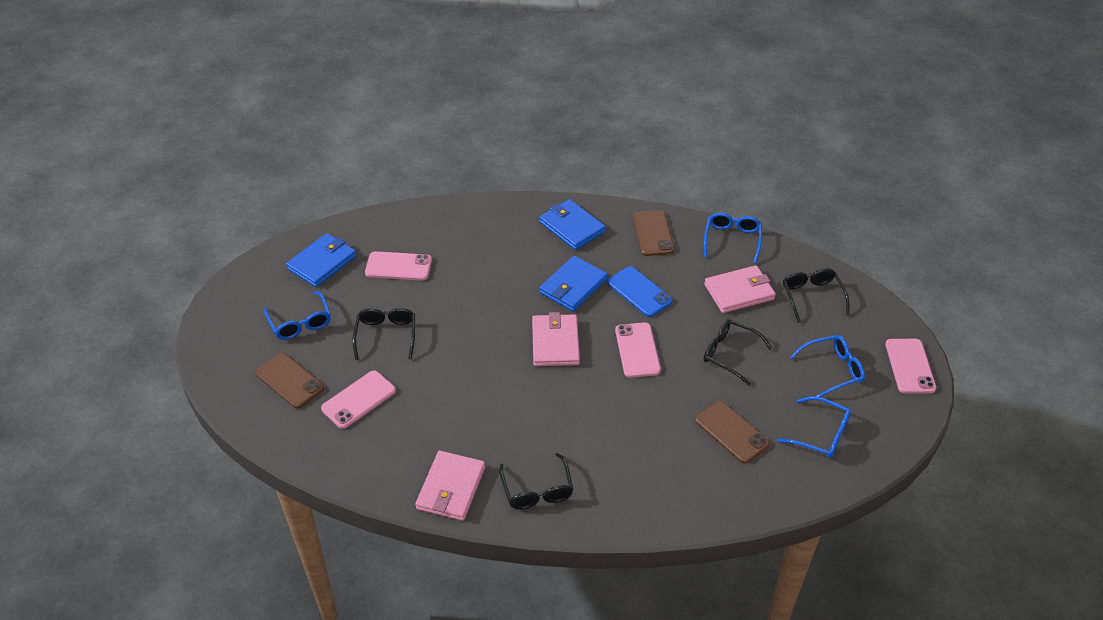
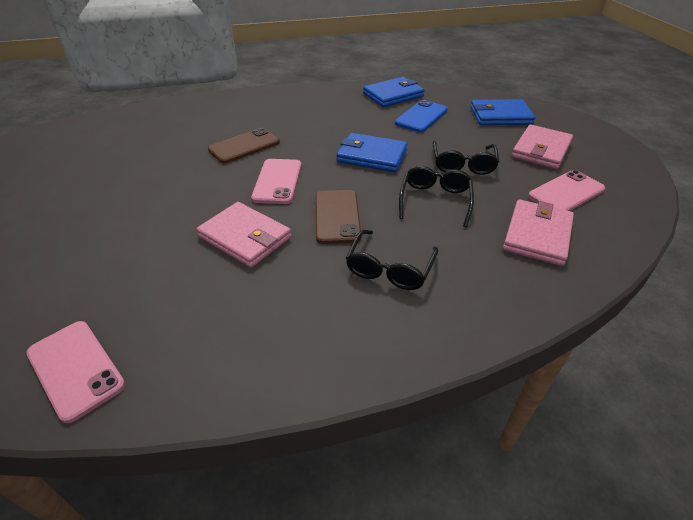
black glasses: 4 -> 3
blue glasses: 4 -> 0
brown phone: 3 -> 2
pink phone: 4 -> 3

